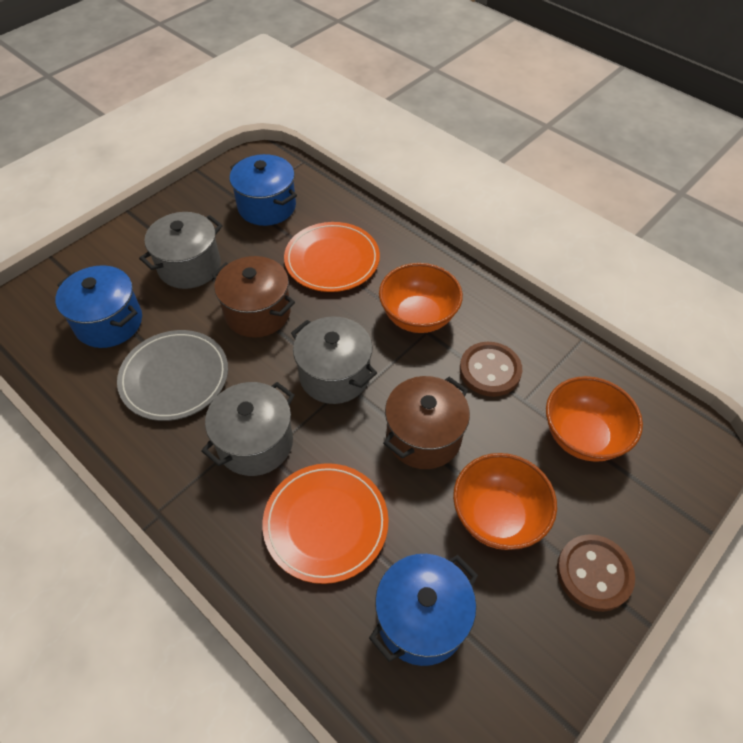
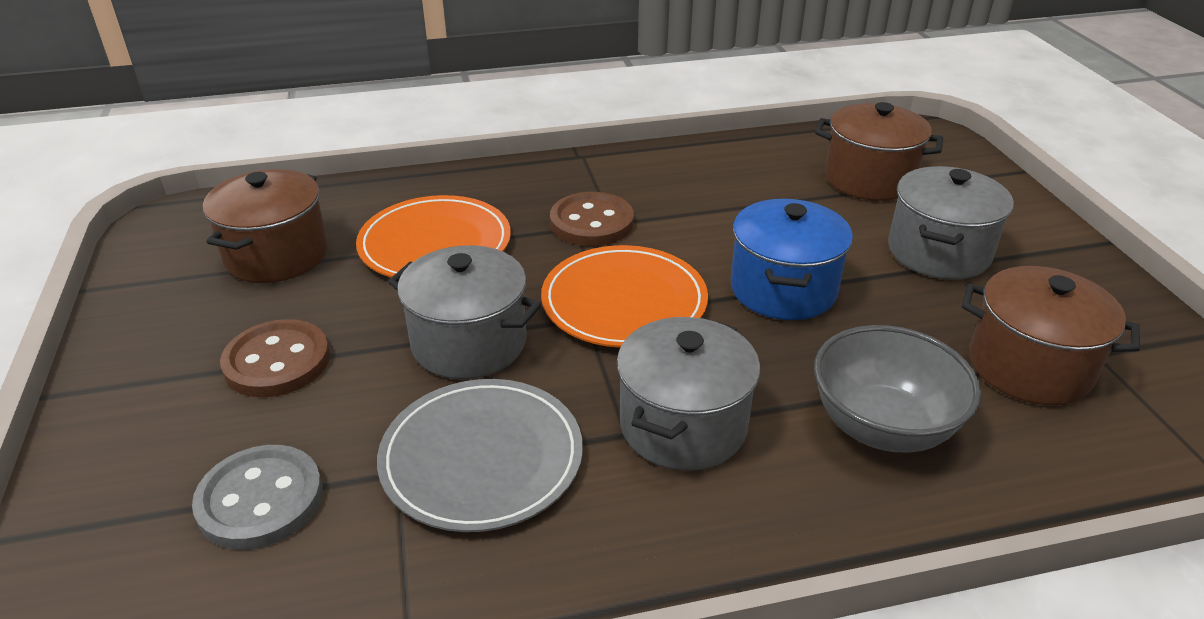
blue pot: 3 -> 1
brown pot: 2 -> 3
grey bowl: 0 -> 1
grey button: 0 -> 1
orange bowl: 3 -> 0

